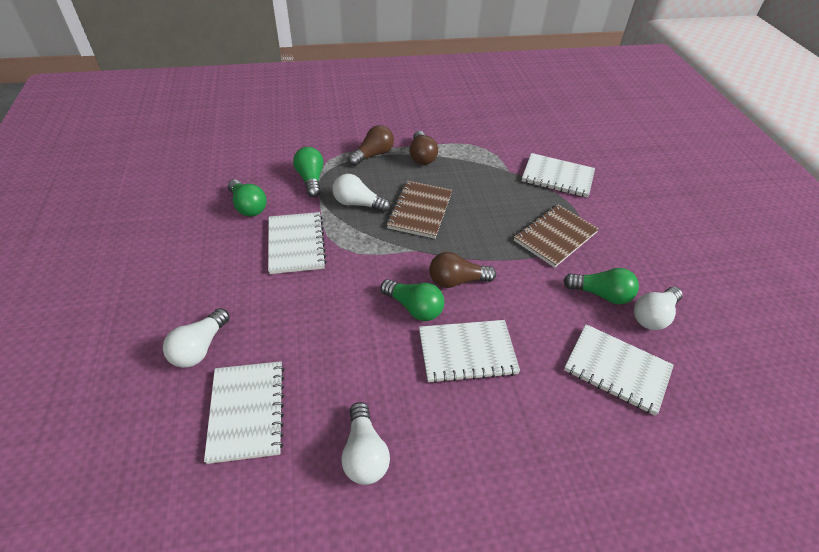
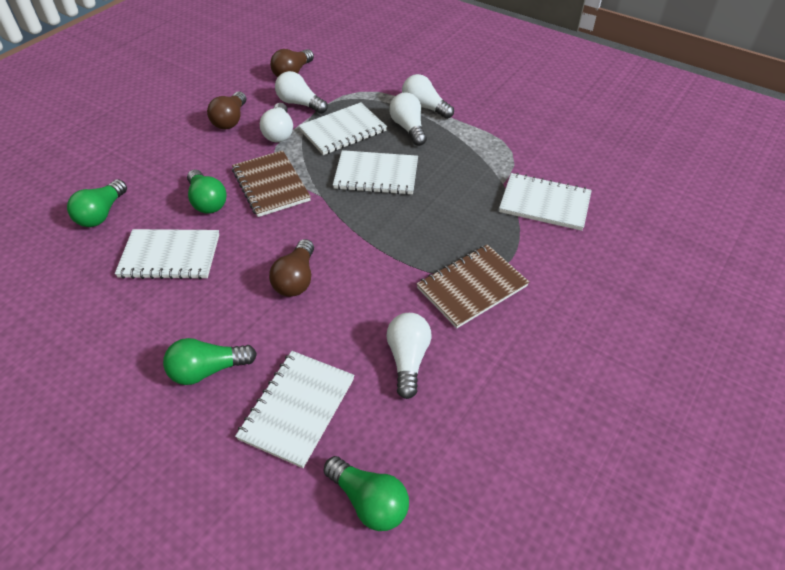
white light bulb: 4 -> 5

